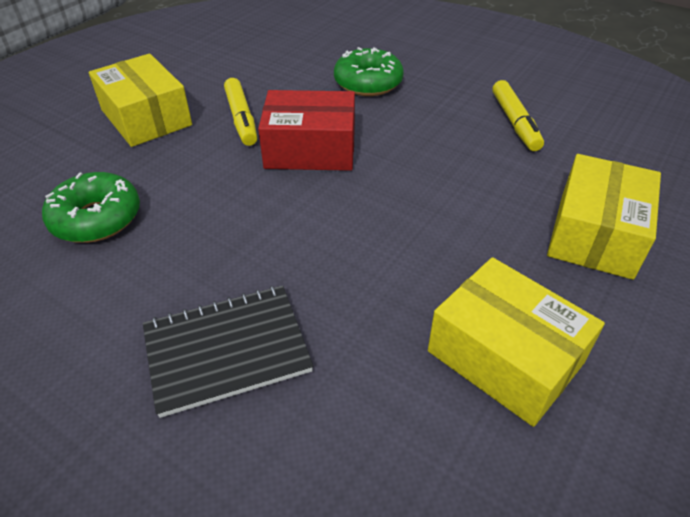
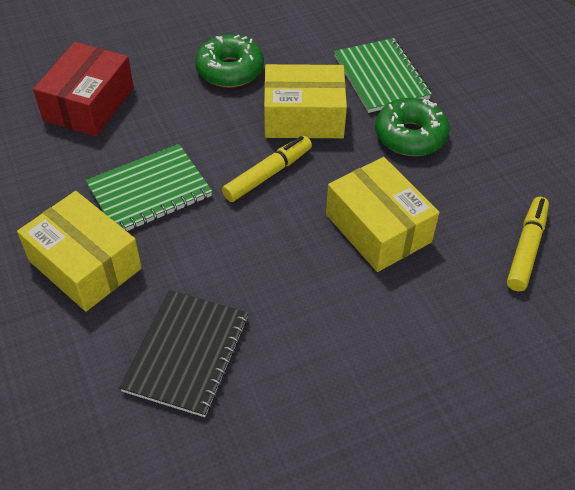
green notebook: 0 -> 2

